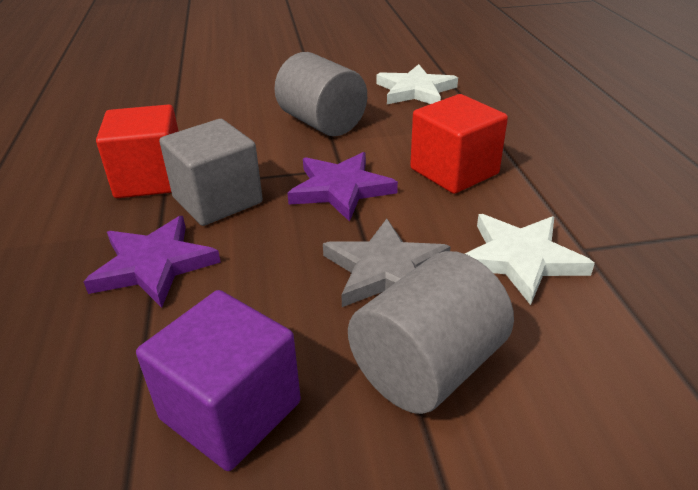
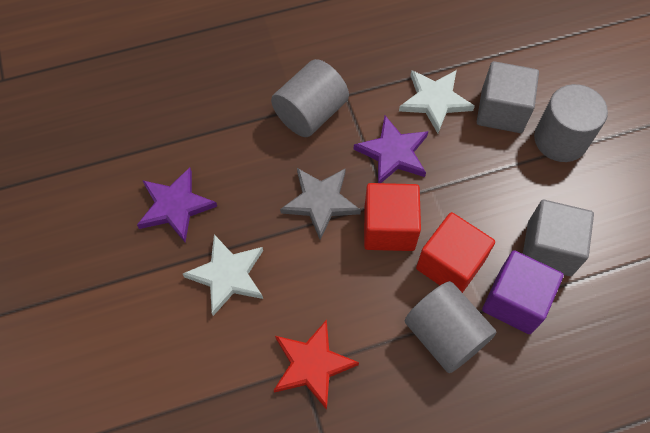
grey cube: 1 -> 2
grey cylinder: 2 -> 3
red star: 0 -> 1

